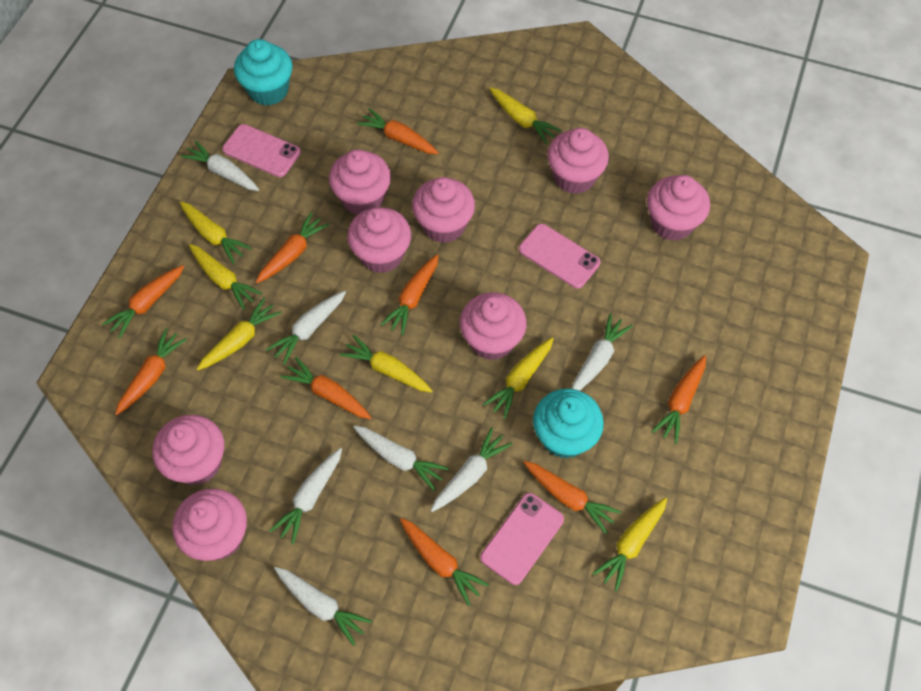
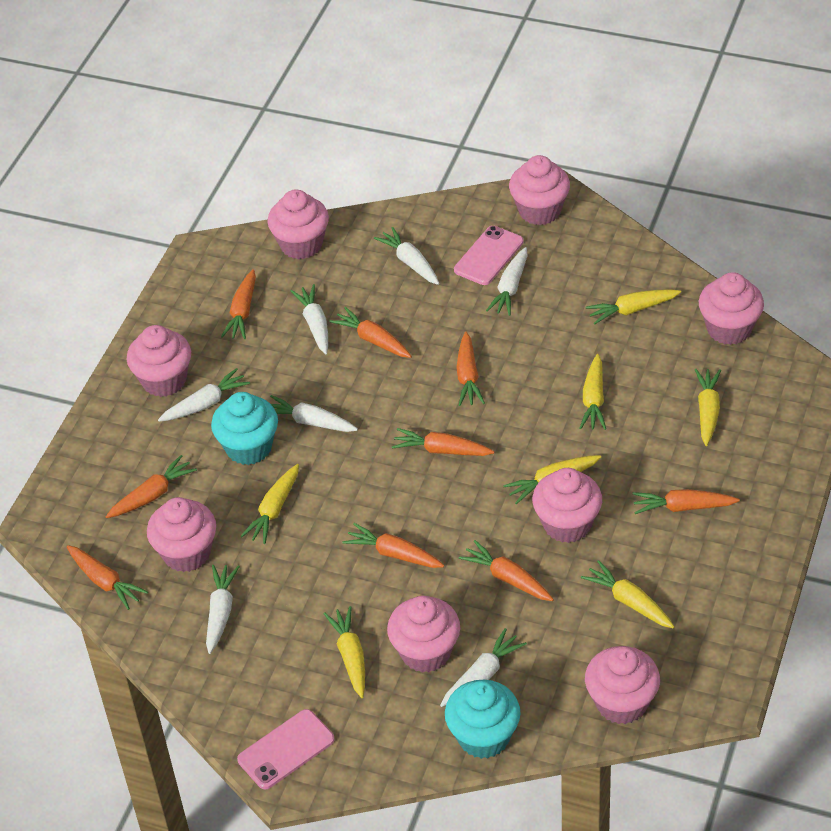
pink phone: 3 -> 2

